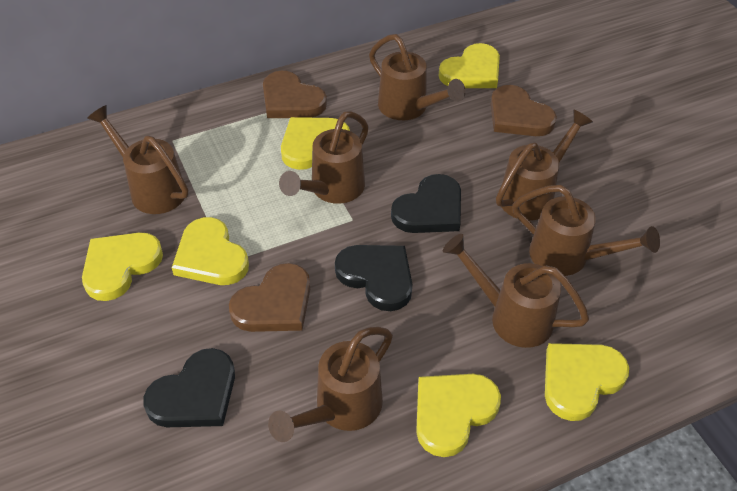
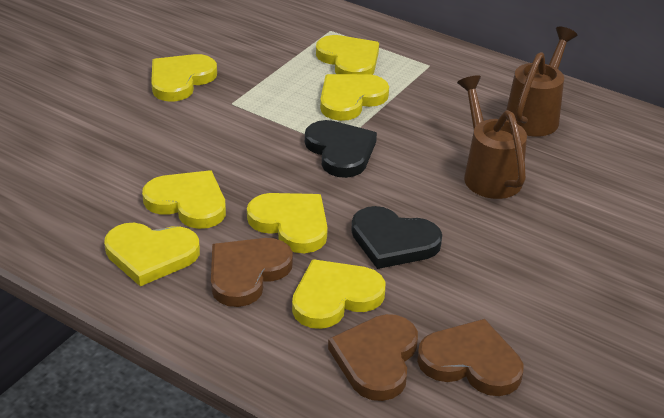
black heart: 3 -> 2
brown watering can: 7 -> 2
yellow heart: 6 -> 7

